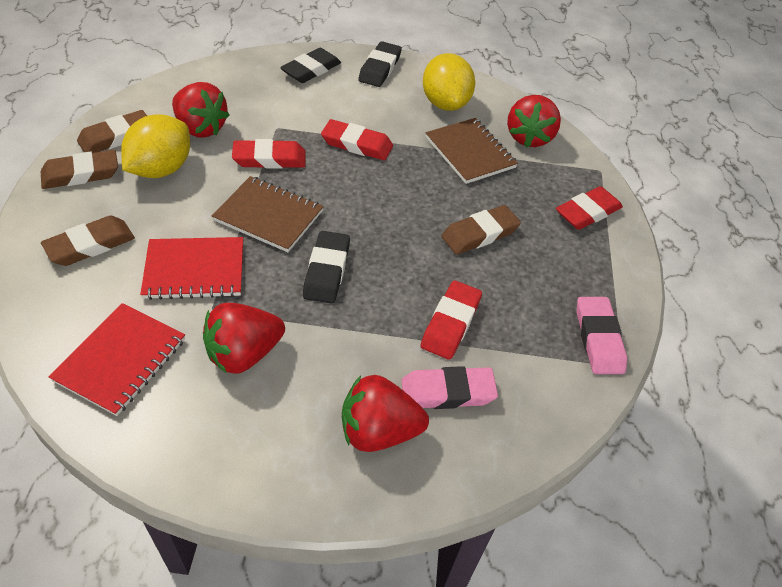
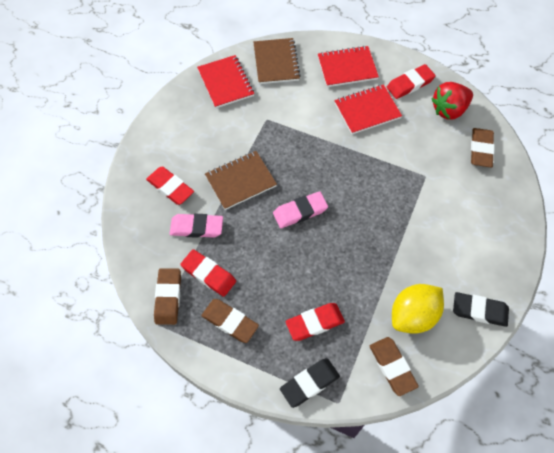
black eraser: 3 -> 2
red notebook: 2 -> 3
red strawberry: 4 -> 1
yellow lemon: 2 -> 1

